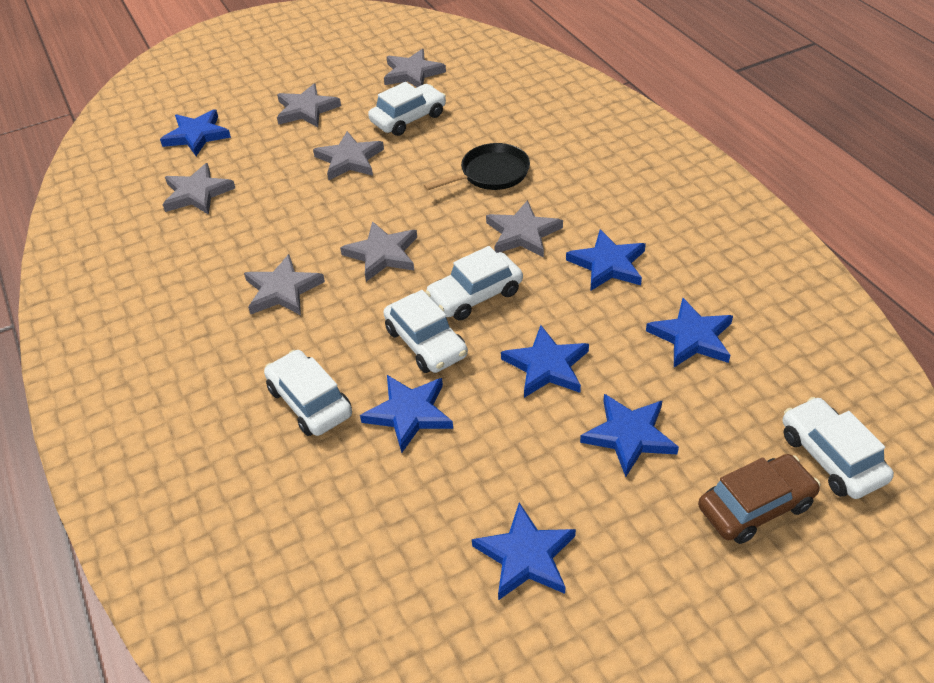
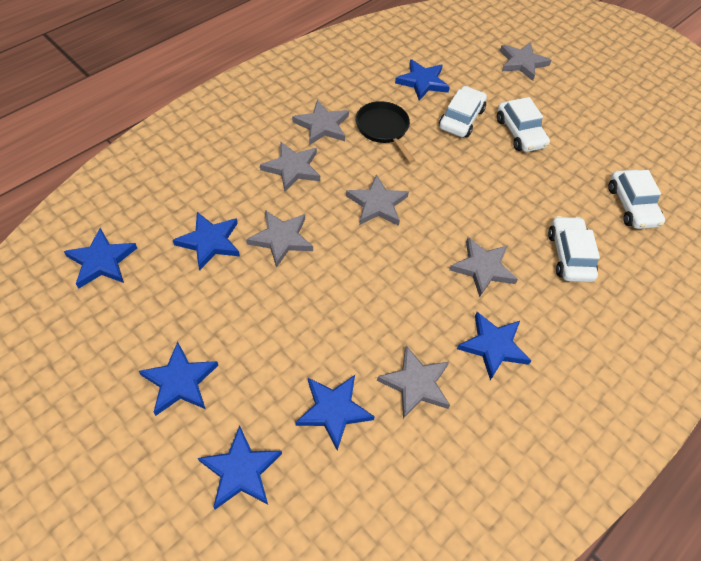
brown car: 1 -> 0
white car: 5 -> 4

